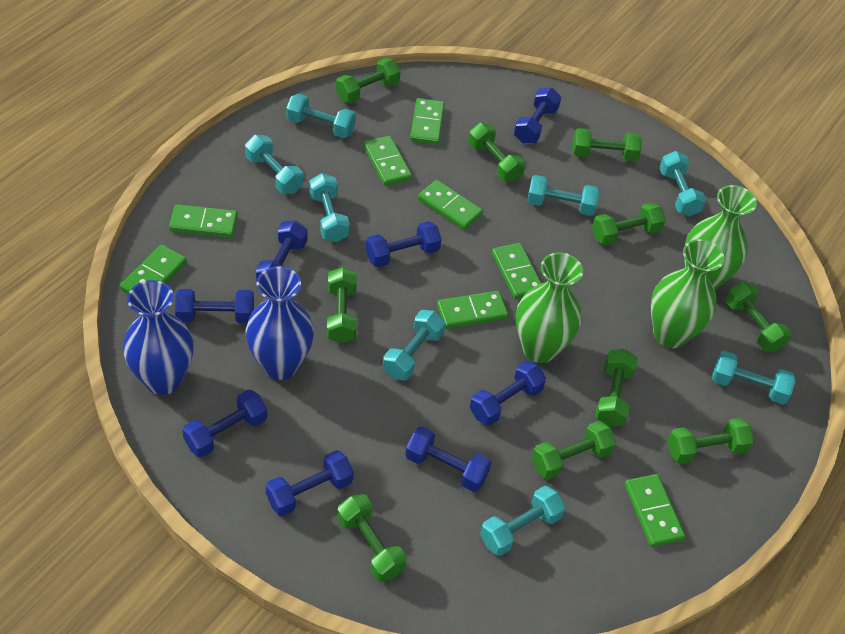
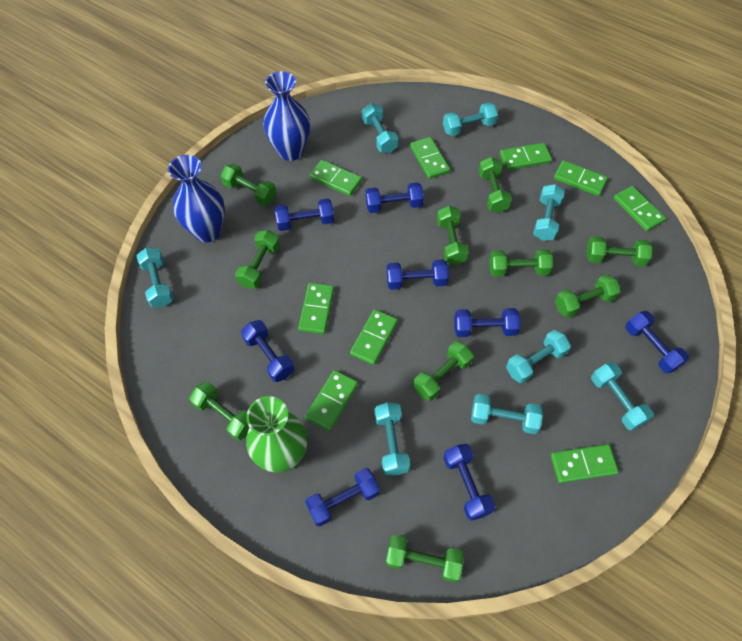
green domino: 8 -> 9
green vase: 3 -> 1

